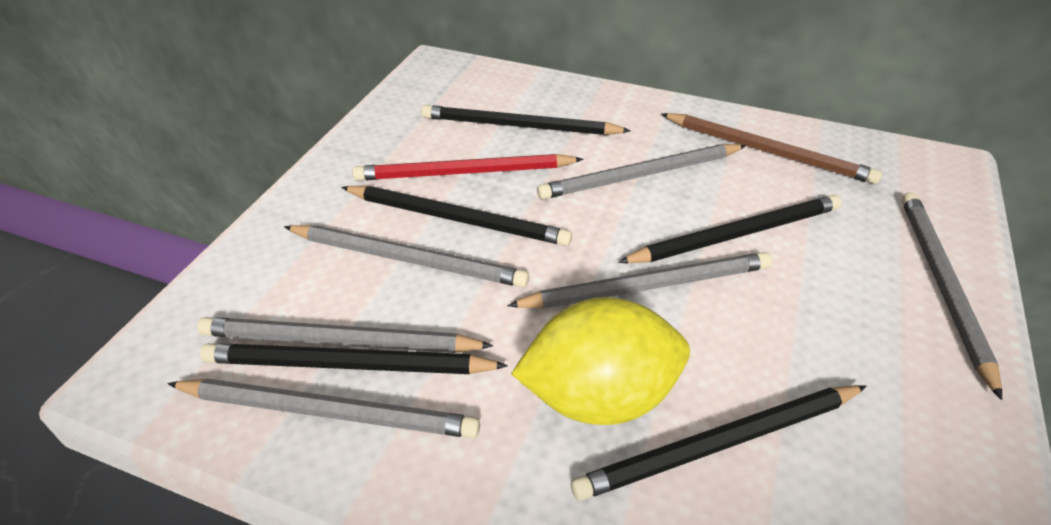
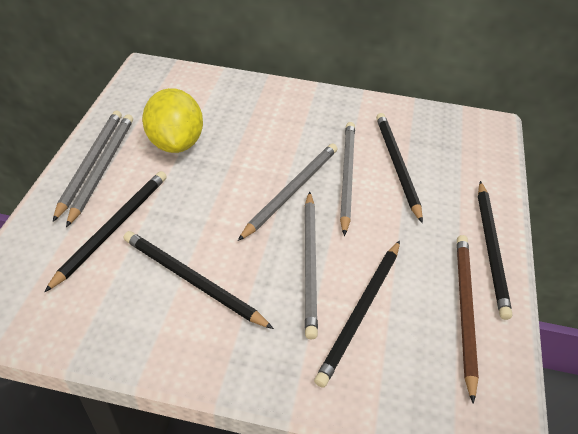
grey pencil: 6 -> 5
red pencil: 1 -> 0

